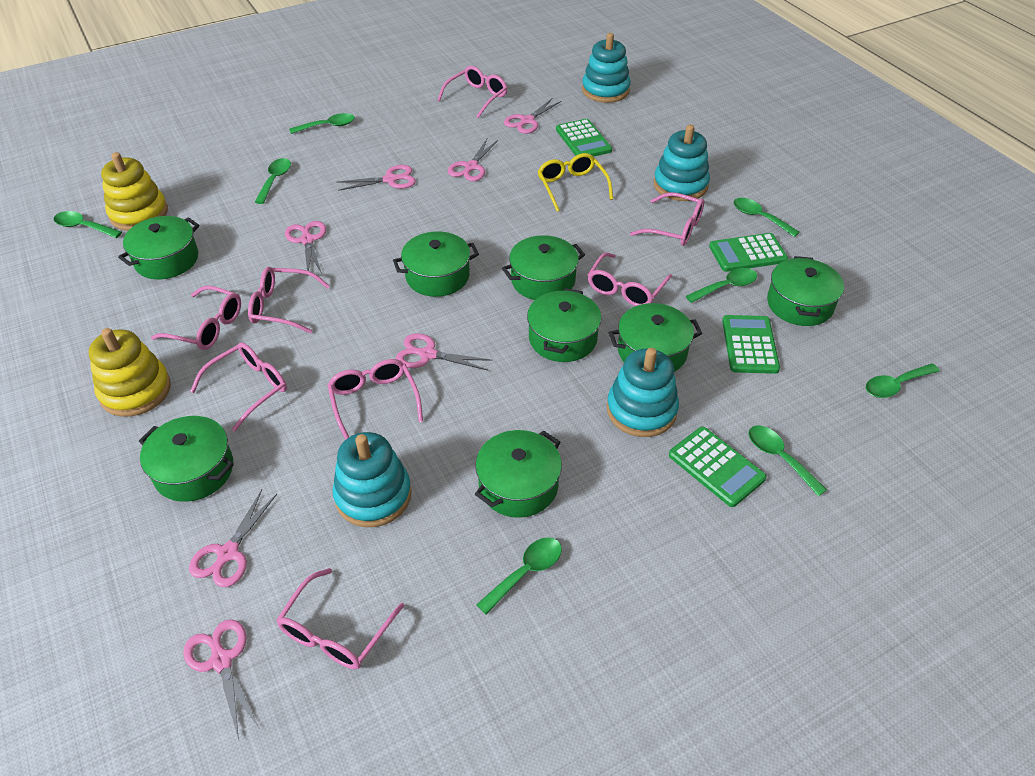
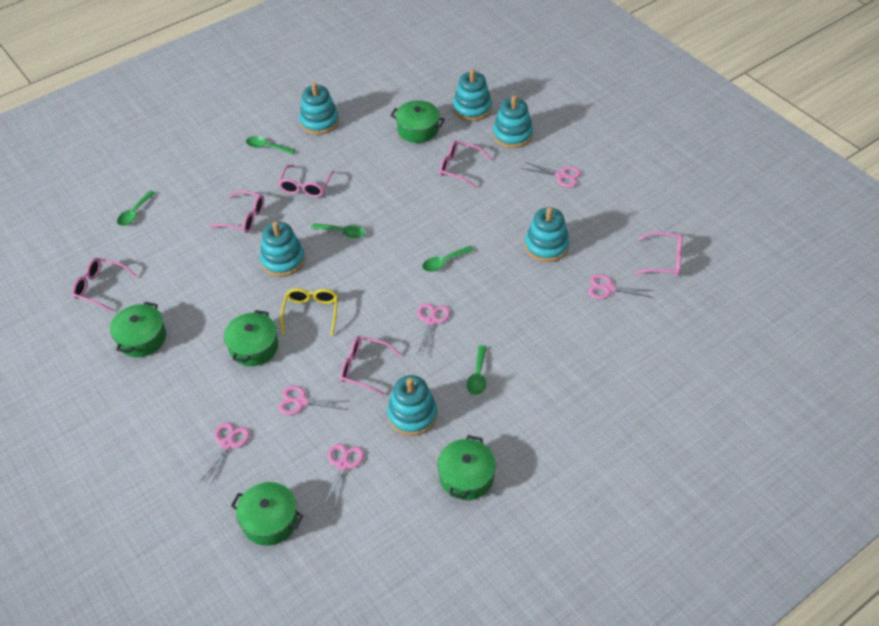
green calculator: 4 -> 0
green pot: 8 -> 5
green spoon: 8 -> 5
pink glasses: 8 -> 6
pink scissors: 7 -> 6
turquoise stacking toy: 4 -> 6
yellow stacking toy: 2 -> 0

